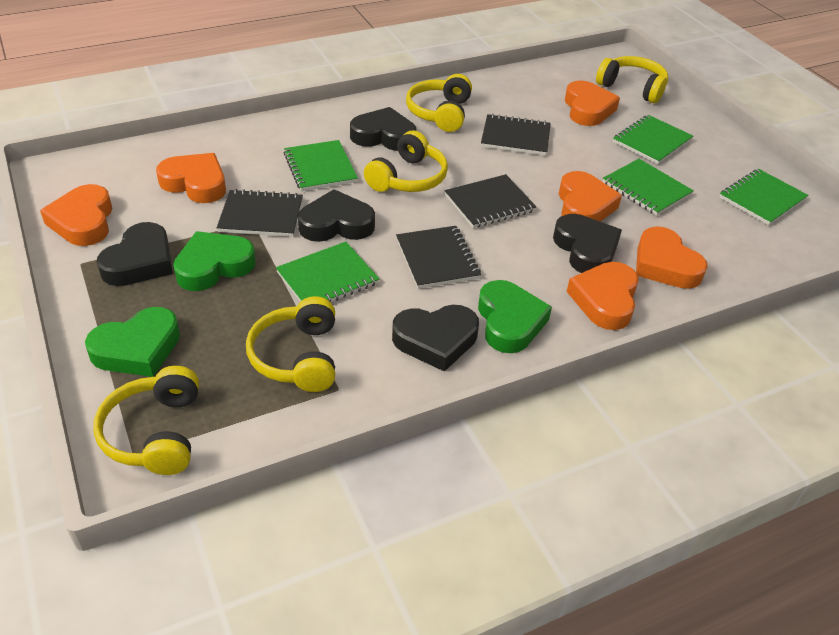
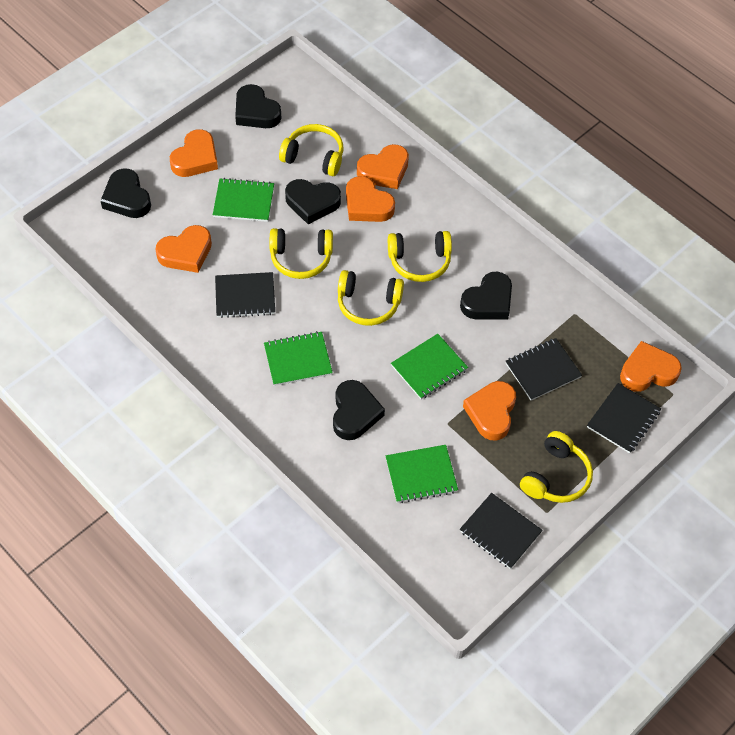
green heart: 3 -> 0
green notebook: 5 -> 4

